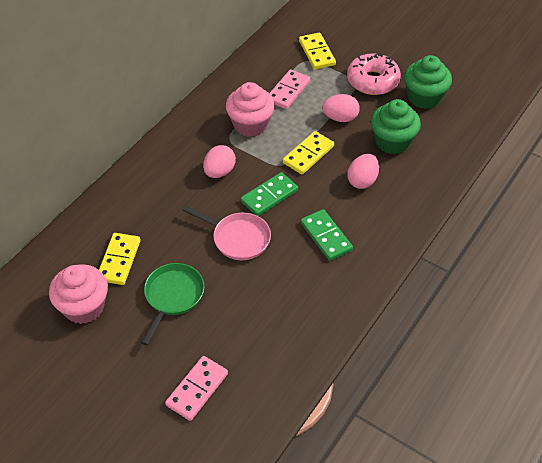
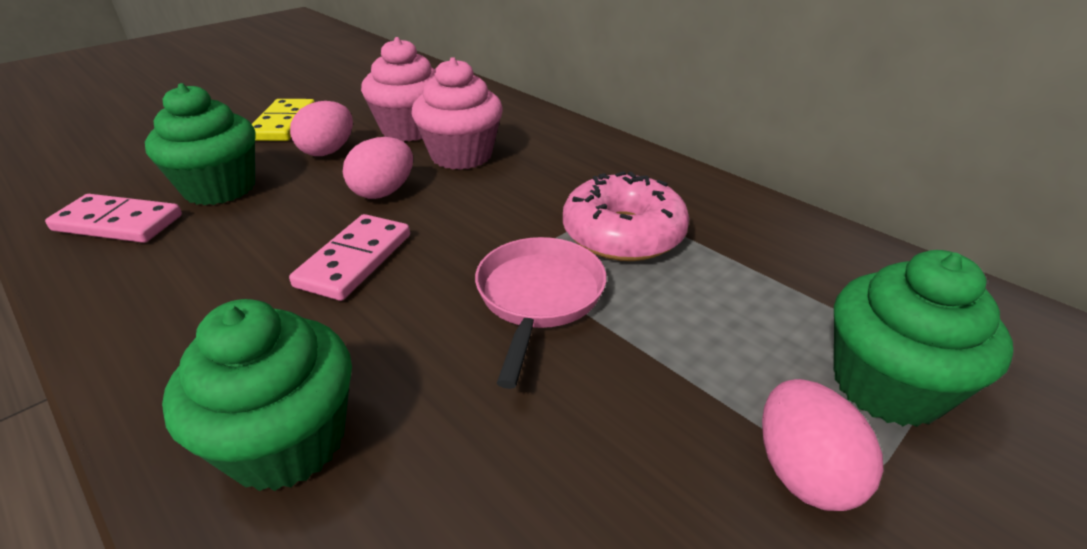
green cupcake: 2 -> 3
green domino: 2 -> 0
green pan: 1 -> 0
yellow domino: 3 -> 1

